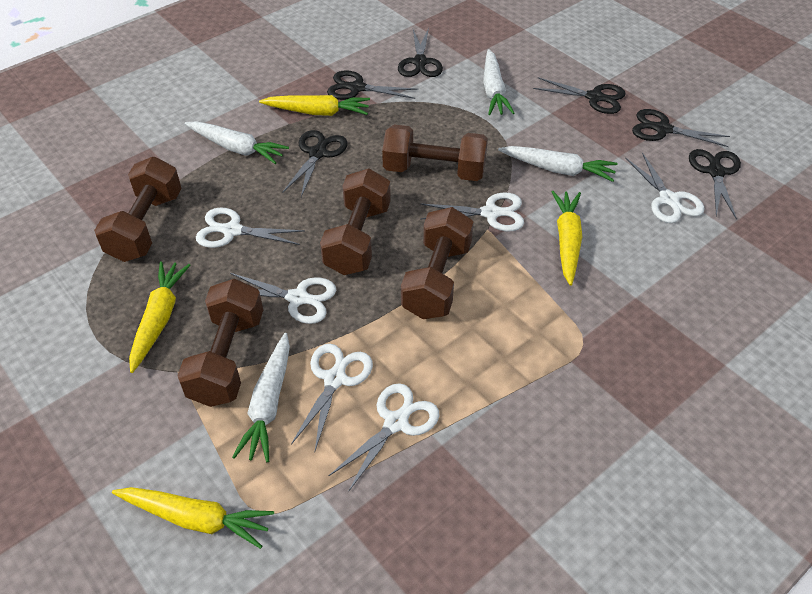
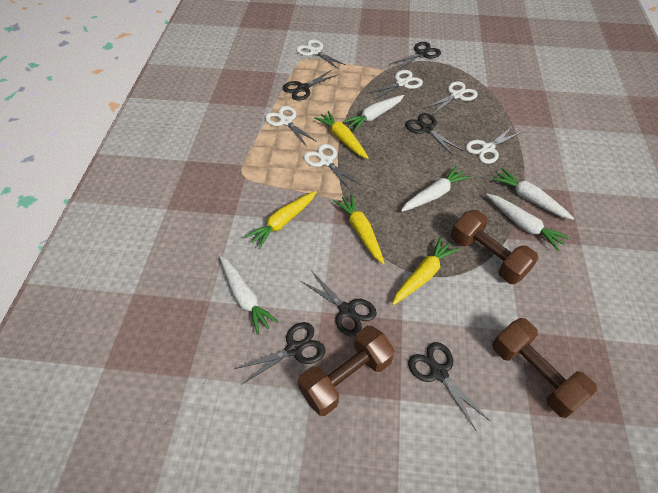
brown dumbbell: 5 -> 3
white carrot: 4 -> 5

